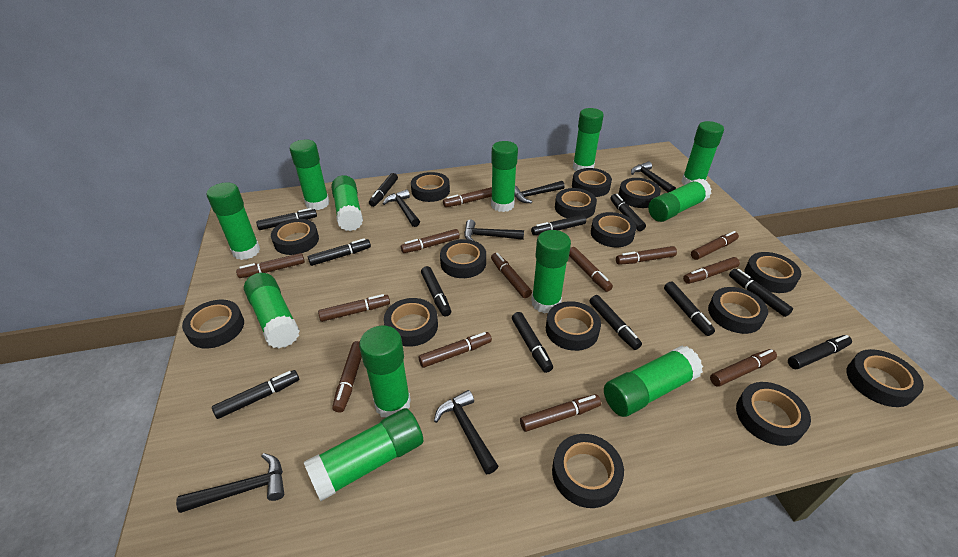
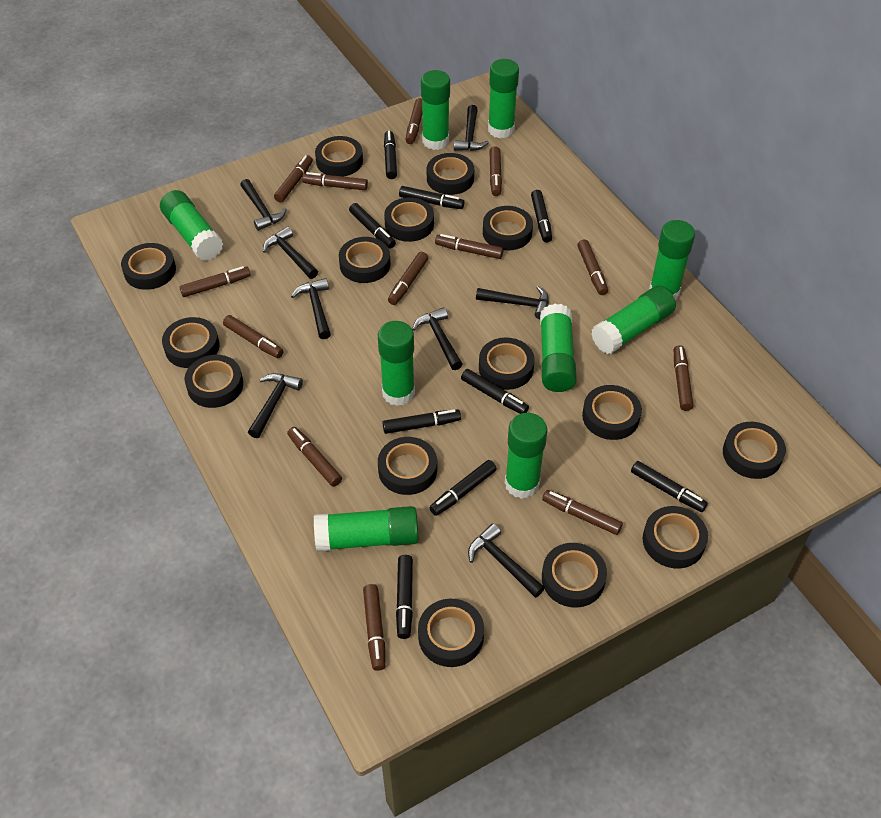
black hammer: 6 -> 8
black marker: 12 -> 9
green glue stick: 12 -> 9

